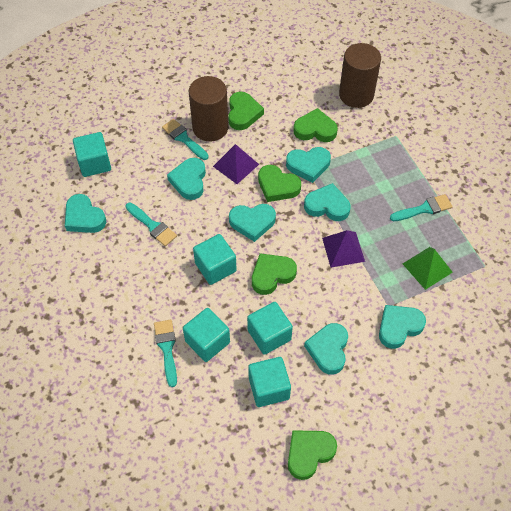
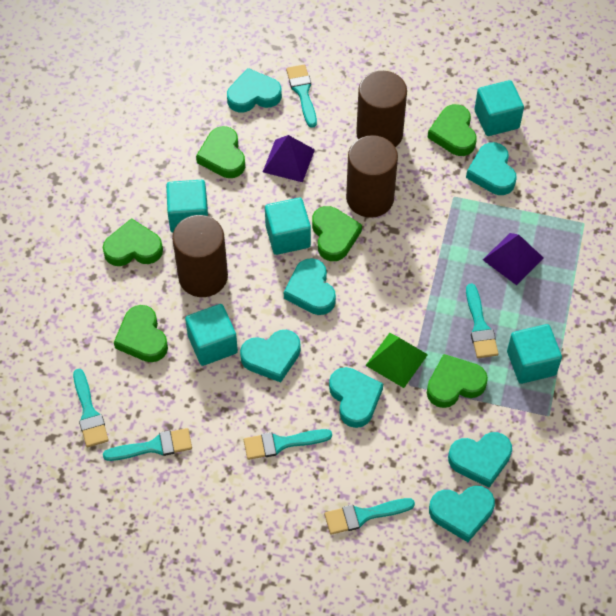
brown cylinder: 2 -> 3
green heart: 5 -> 6
turquoise brush: 4 -> 6

